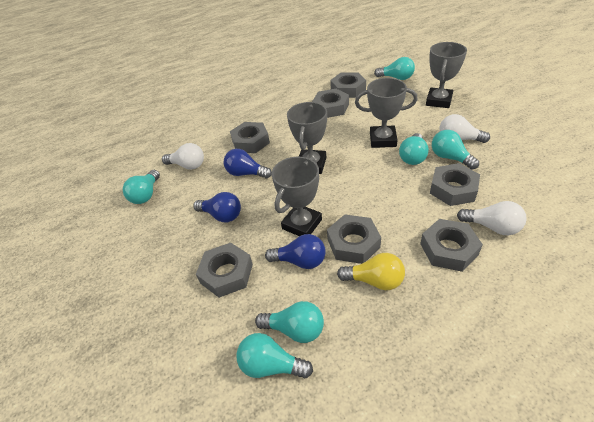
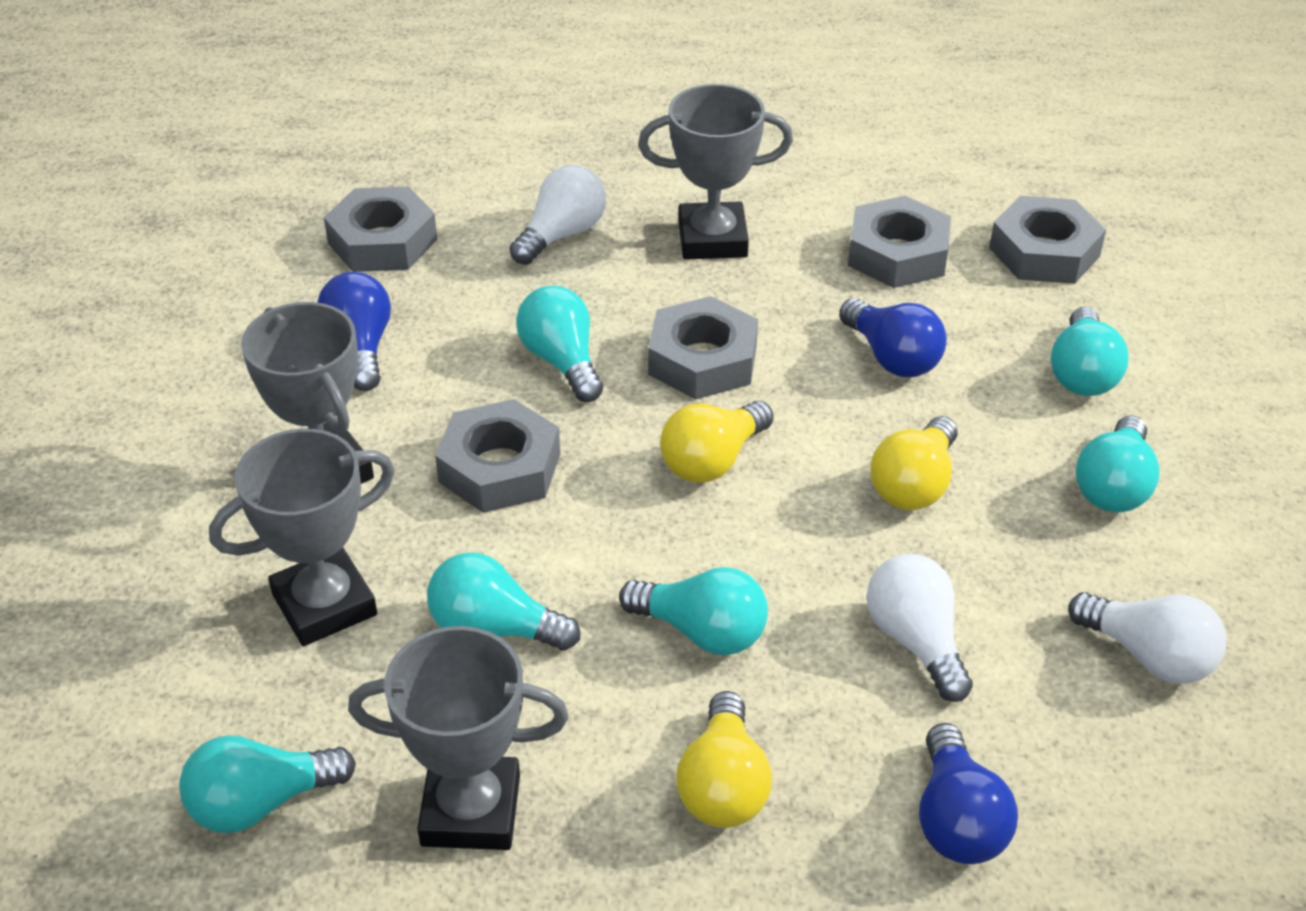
grey nut: 7 -> 5
yellow light bulb: 1 -> 3

